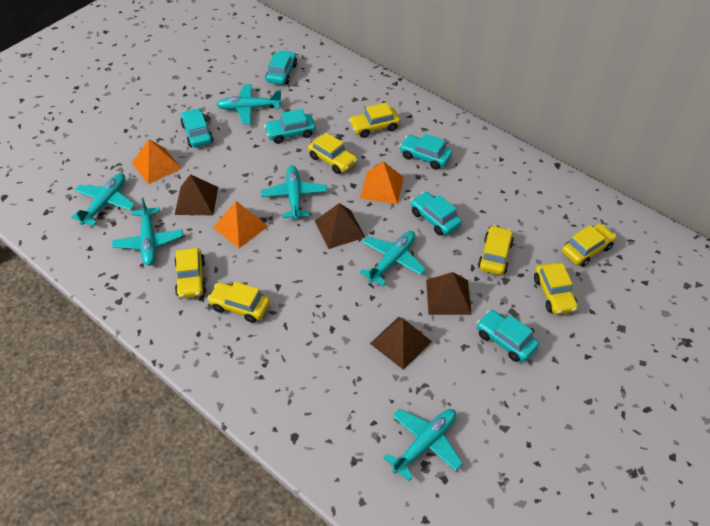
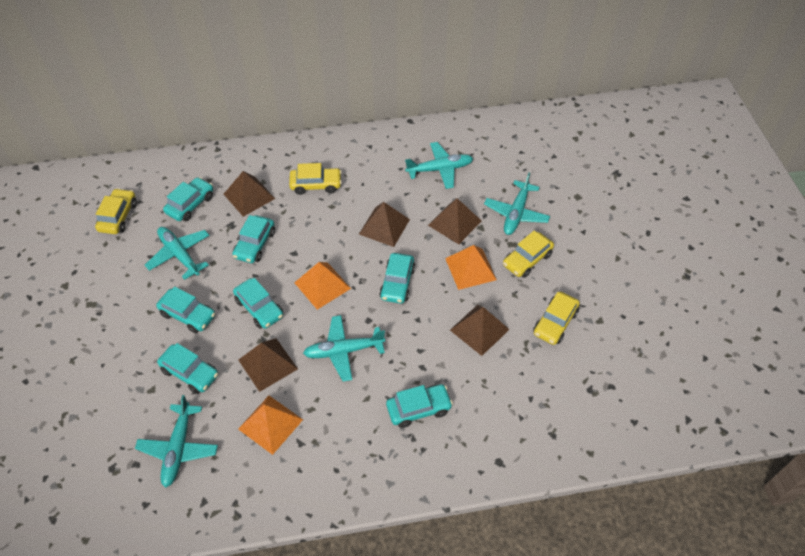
brown pyramid: 4 -> 5
turquoise car: 6 -> 7
turquoise plane: 6 -> 5
yellow car: 7 -> 4

